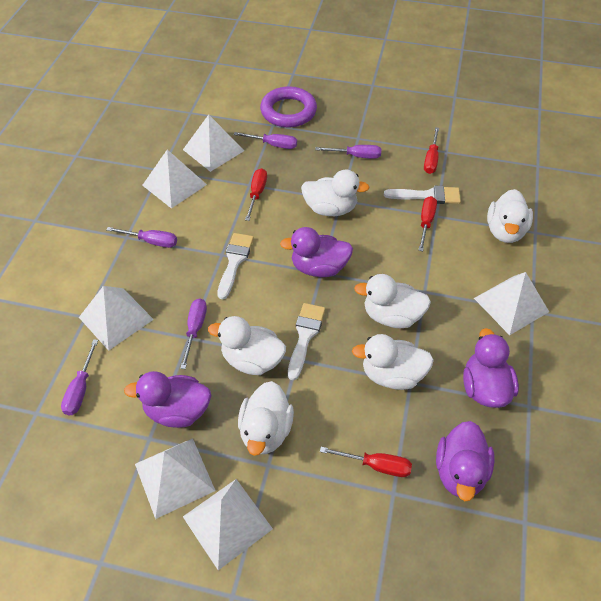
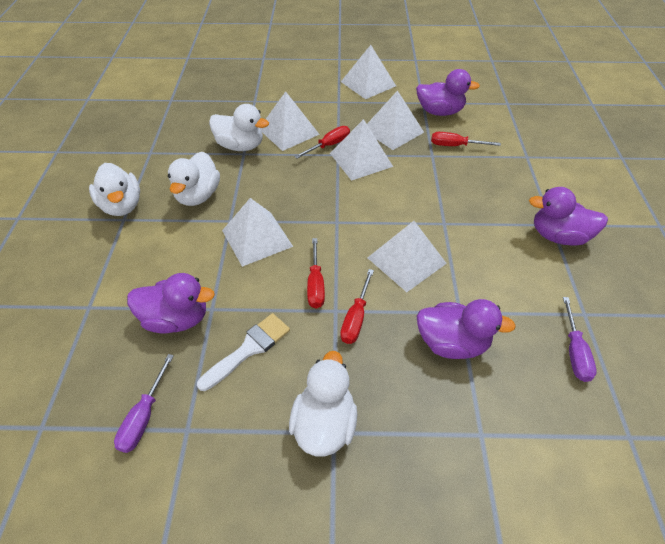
purple ring: 1 -> 0
purple screwdriver: 5 -> 2
white brush: 3 -> 1
white duck: 6 -> 4

